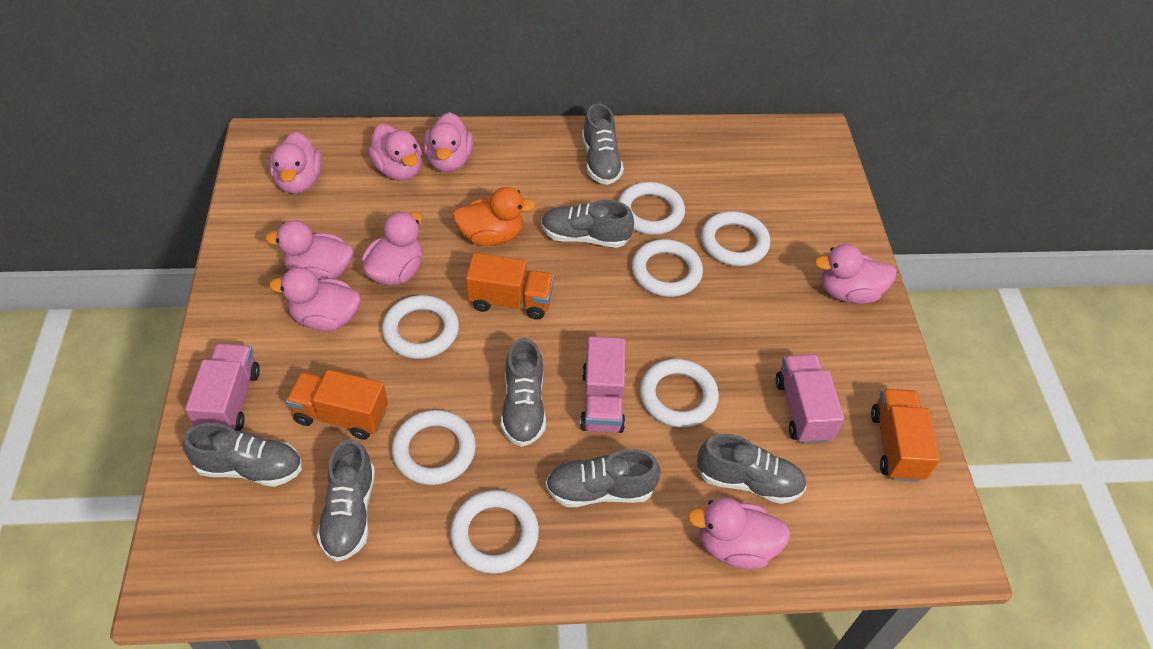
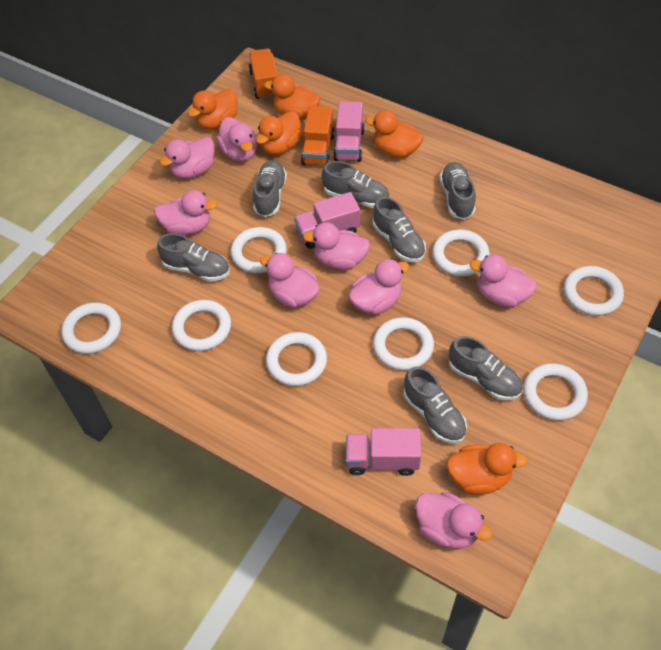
orange duck: 1 -> 5
orange truck: 3 -> 2
white ring: 7 -> 8

